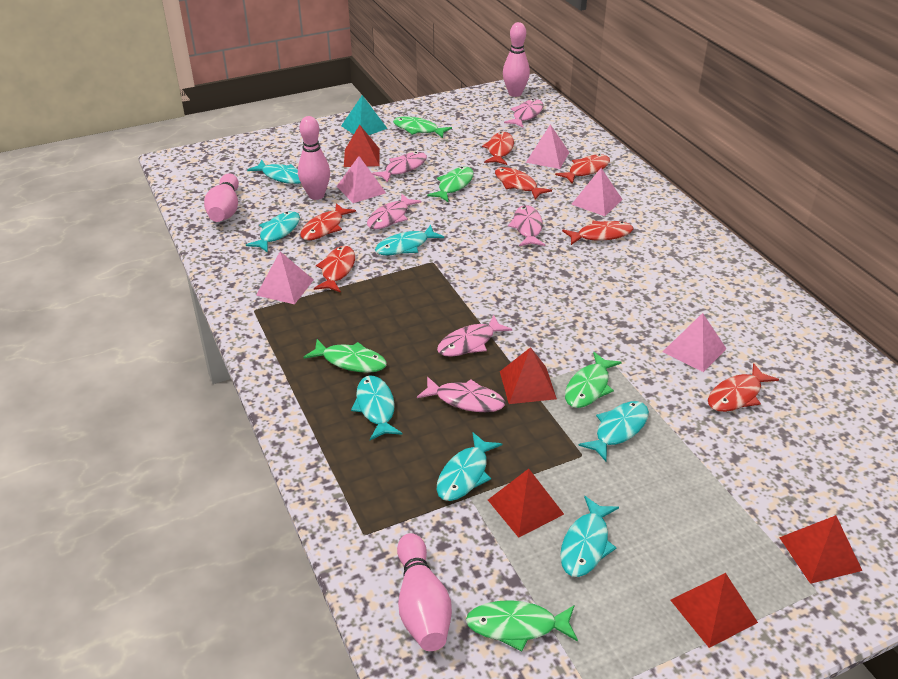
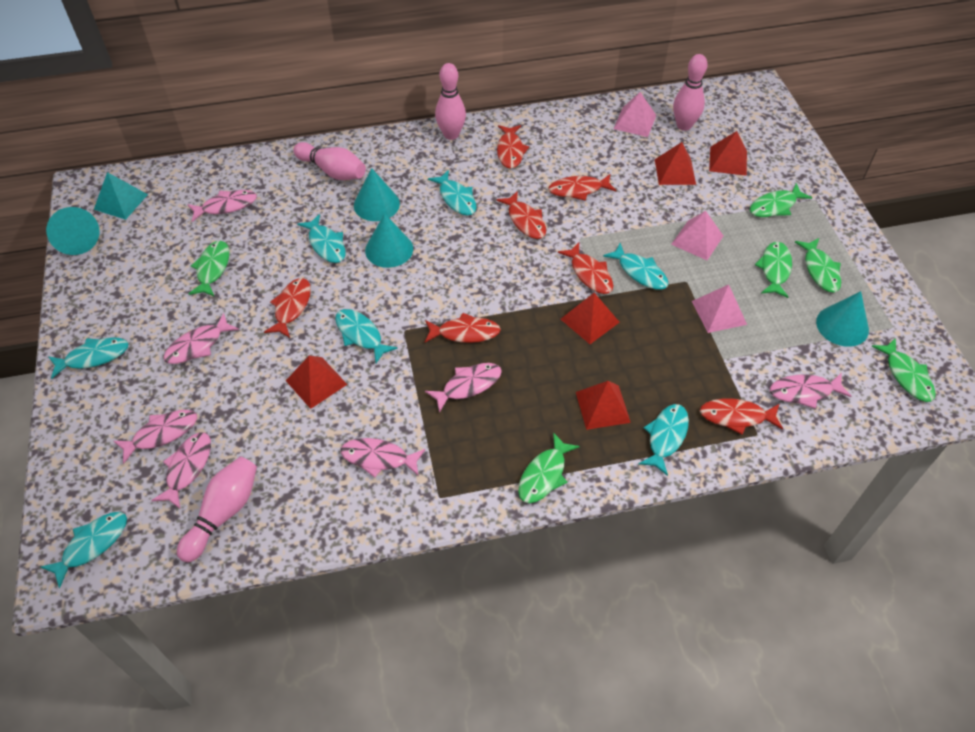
green fish: 5 -> 6
pink fish: 6 -> 7
pink pyramid: 5 -> 3
turquoise cone: 0 -> 4

